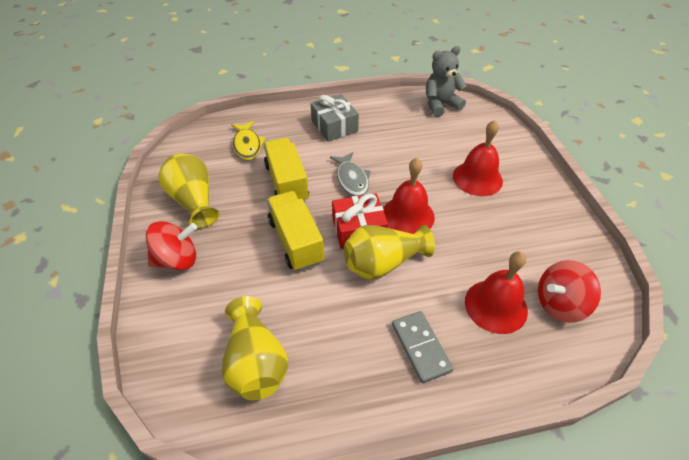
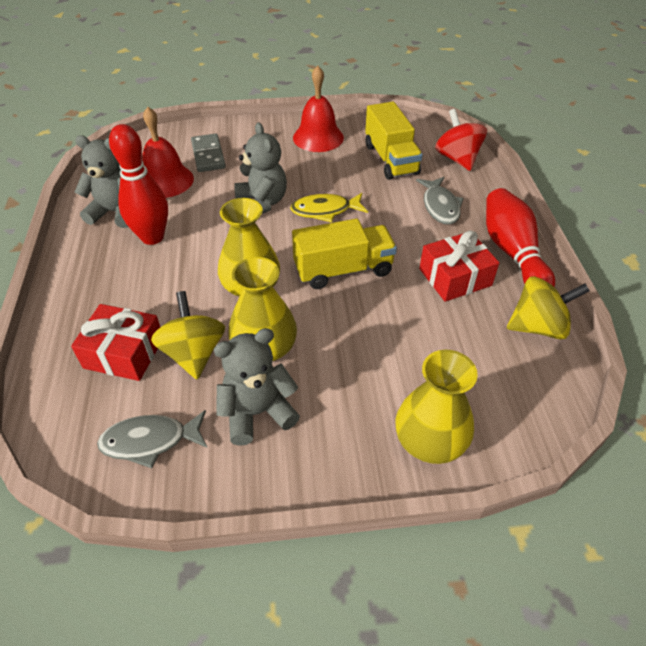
grey fish: 1 -> 2
grey gift: 1 -> 0
grey teddy bear: 1 -> 3
red bell: 3 -> 2
red bowling pin: 0 -> 2
red gift: 1 -> 2
red spinning top: 2 -> 1
yellow spinning top: 0 -> 2

